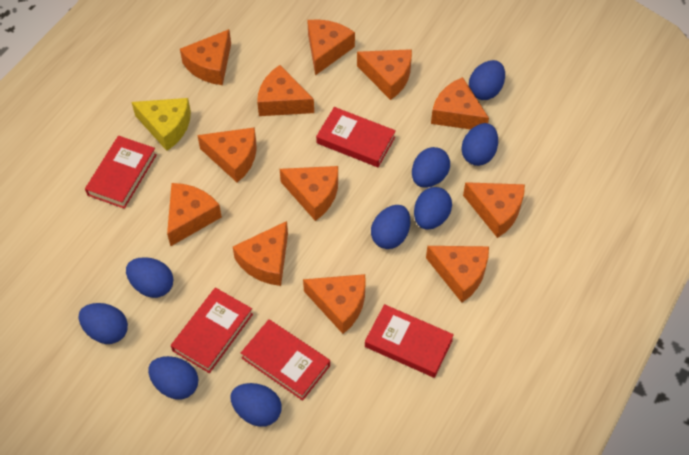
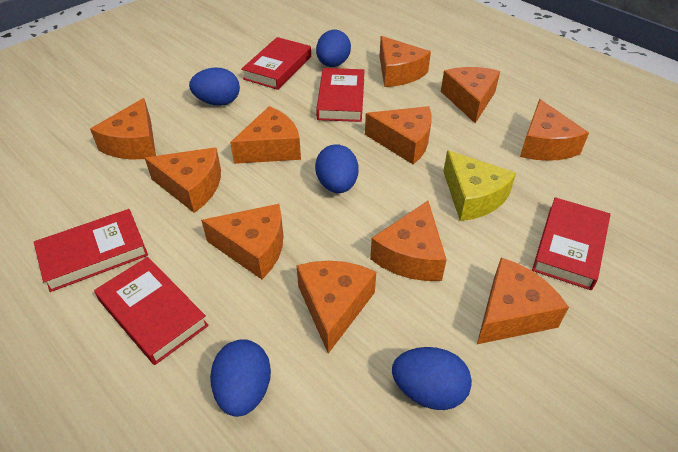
blue egg: 9 -> 5
orange cheese: 12 -> 11

